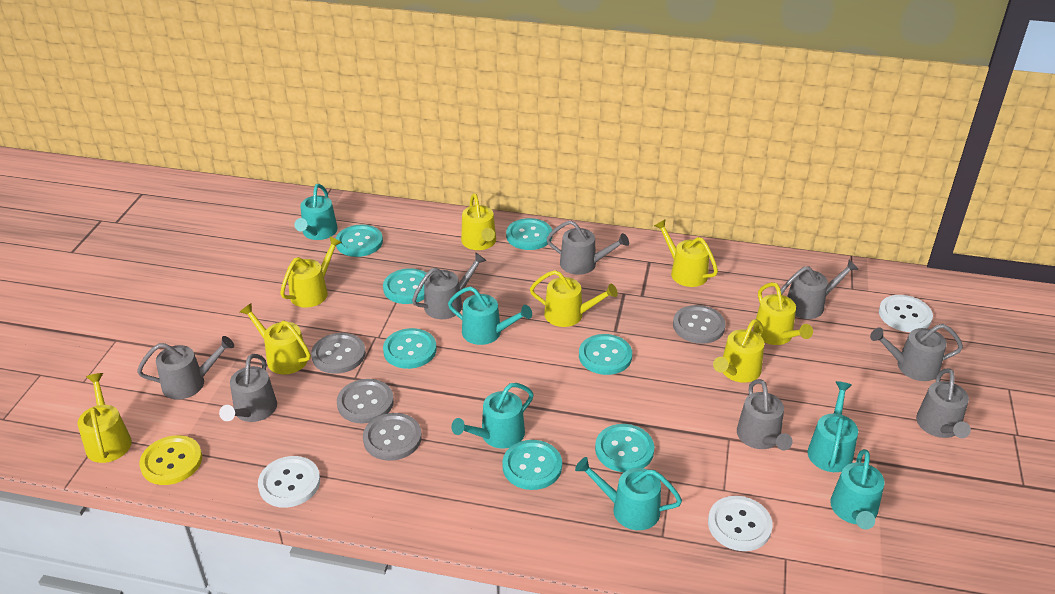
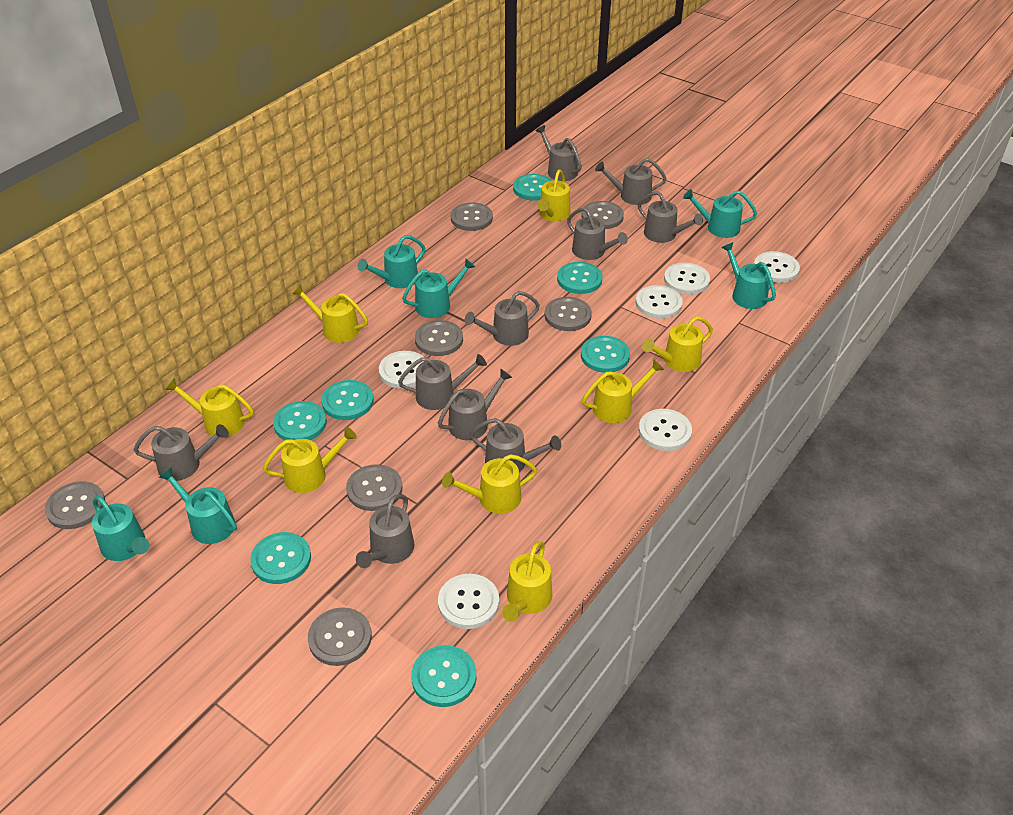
grey button: 4 -> 7
grey watering can: 8 -> 10
white button: 3 -> 6
yellow button: 1 -> 0

